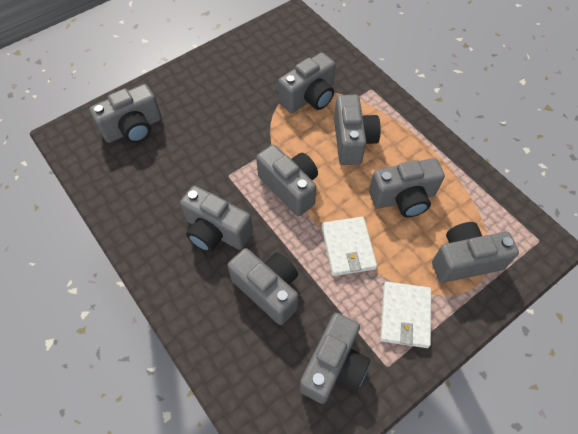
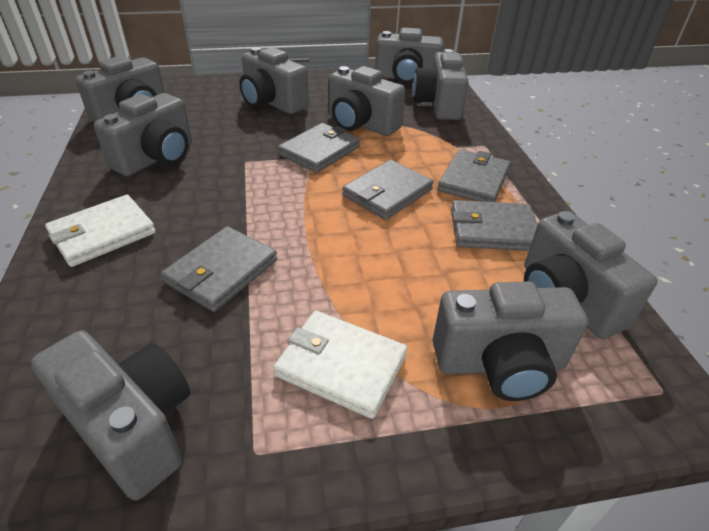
grey wallet: 0 -> 5

